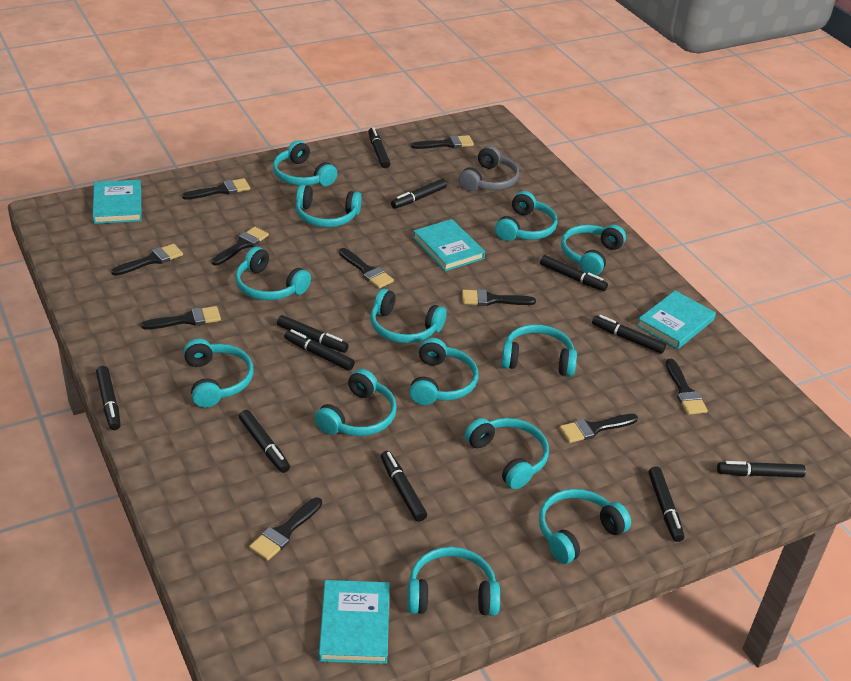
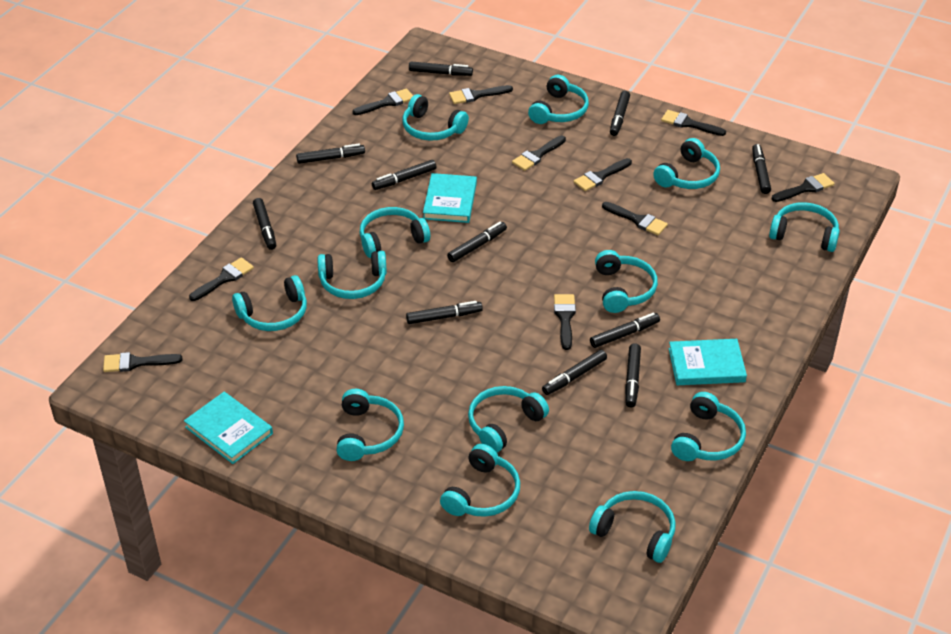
grey headphones: 1 -> 0
turquoise book: 4 -> 3

